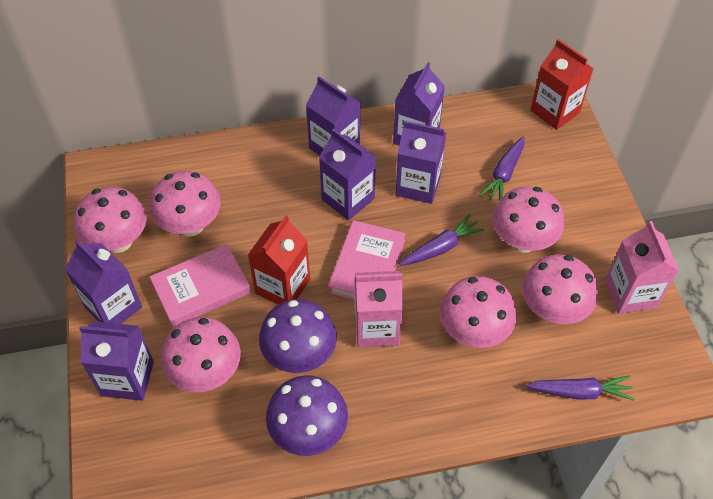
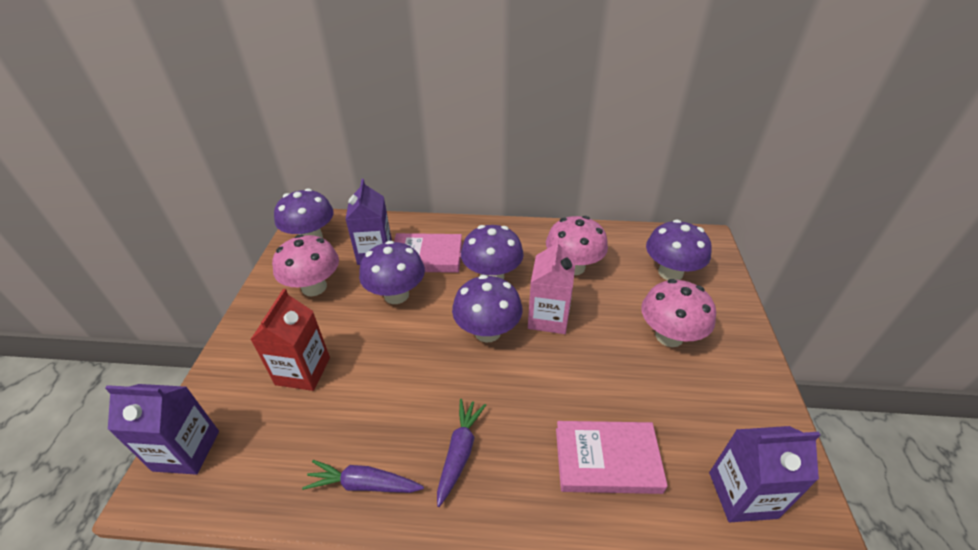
pink carton: 2 -> 1
pink mushroom: 6 -> 3
purple carrot: 3 -> 2
purple carton: 6 -> 3
purple mushroom: 2 -> 5
red carton: 2 -> 1

